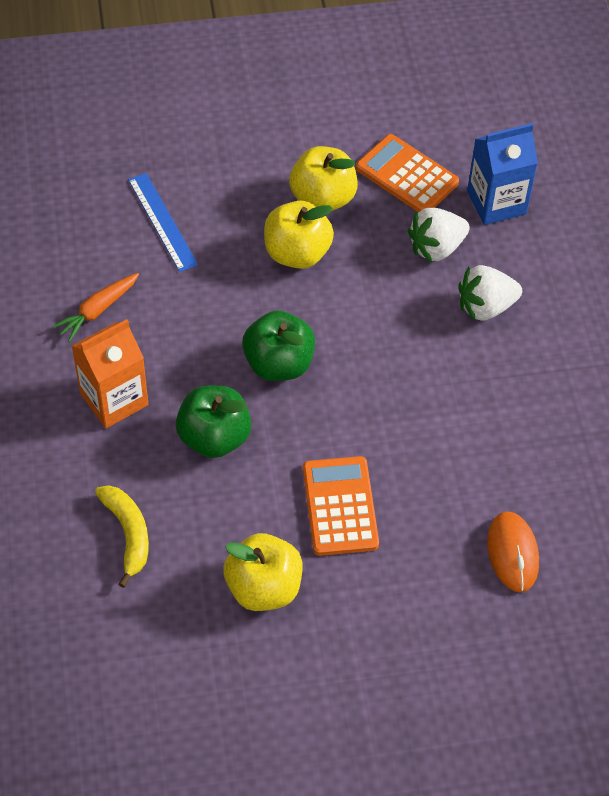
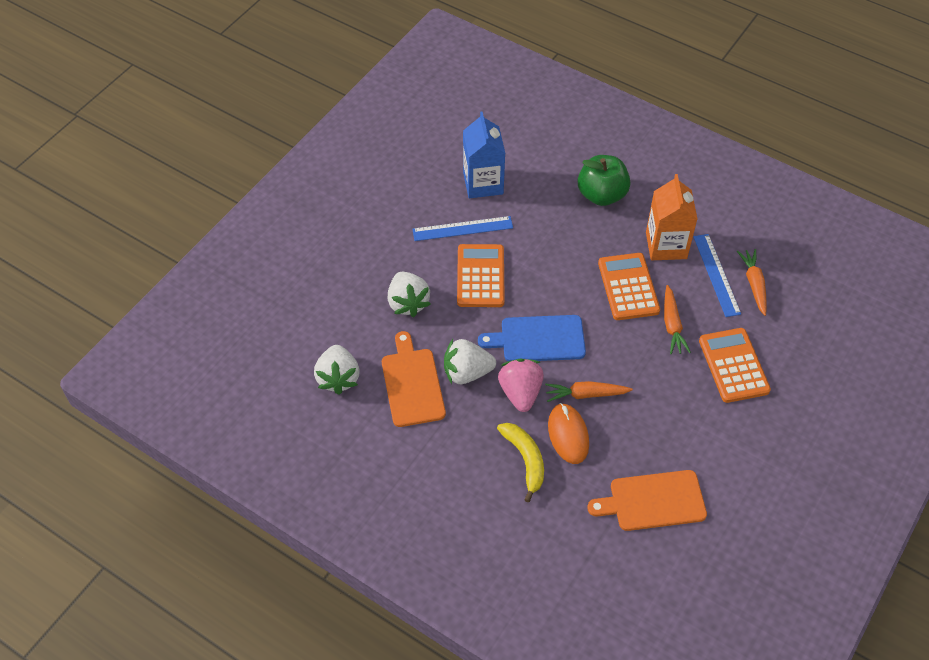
blue cutting board: 0 -> 1
blue ruler: 1 -> 2
green apple: 2 -> 1
orange calculator: 2 -> 3
orange carrot: 1 -> 3
orange cutting board: 0 -> 2
pink strawberry: 0 -> 1
white strawberry: 2 -> 3
yellow apple: 3 -> 0

